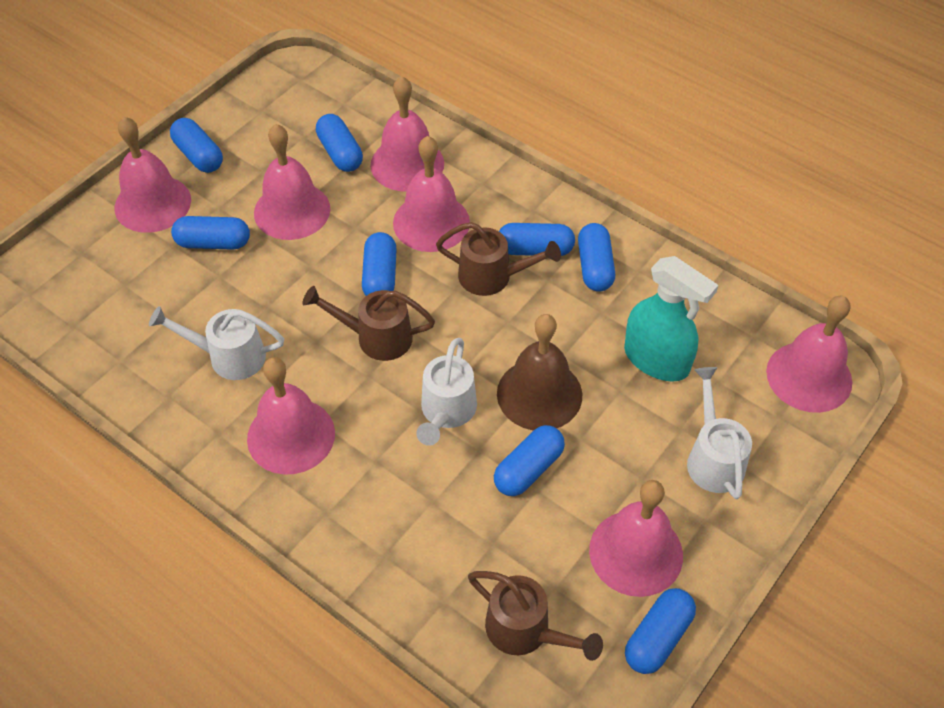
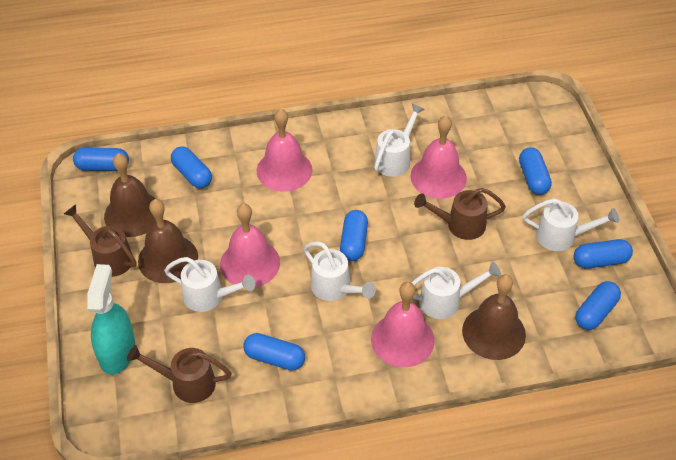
blue capsule: 8 -> 7
brown bell: 1 -> 3
pink bell: 7 -> 4
white watering can: 3 -> 5

